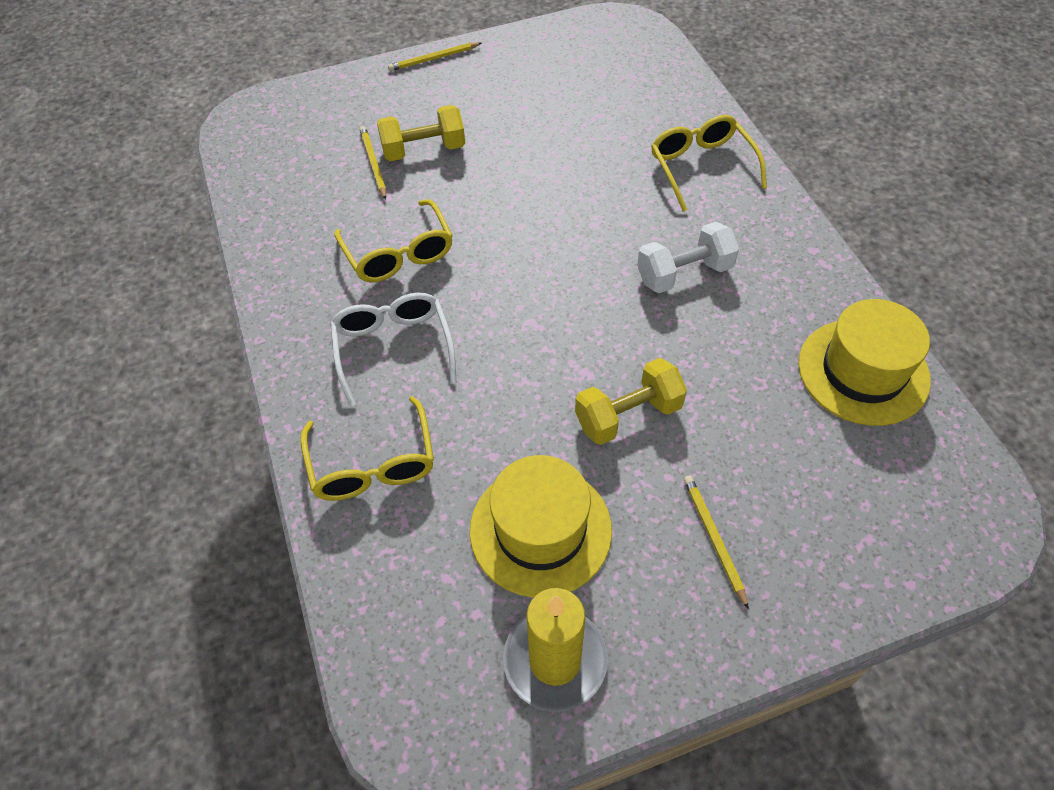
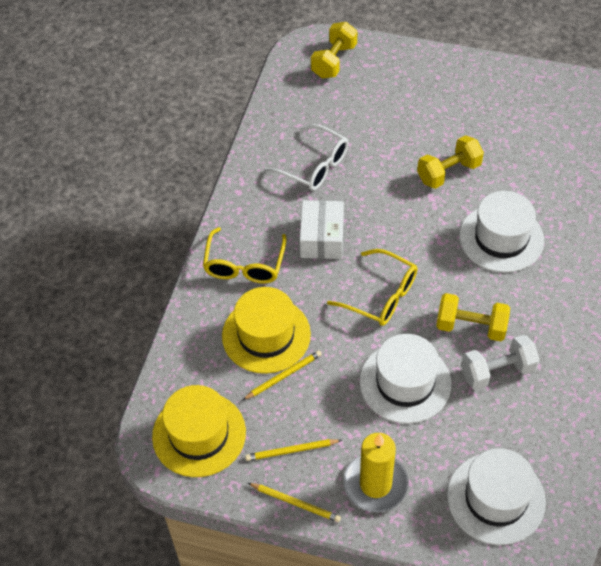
white box: 0 -> 1
white hat: 0 -> 3
yellow dumbbell: 2 -> 3
yellow glasses: 3 -> 2

